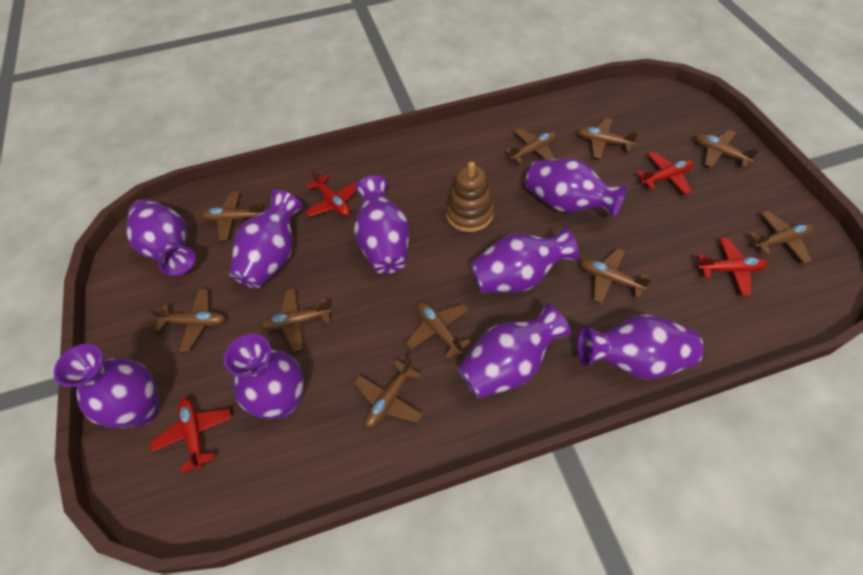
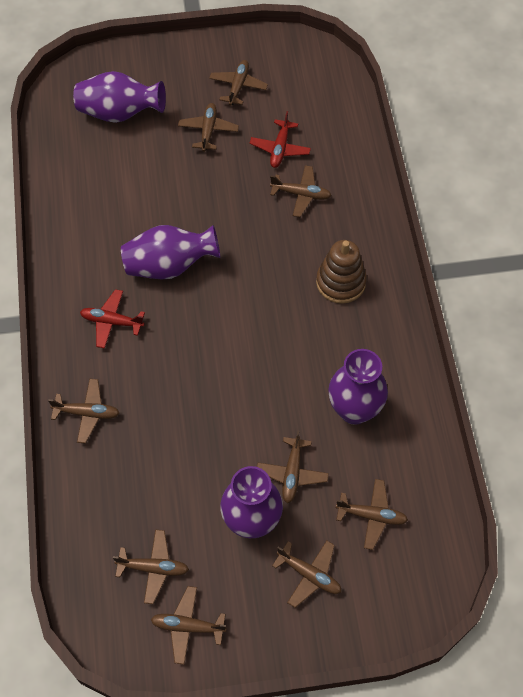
brown plane: 10 -> 9
purple vase: 9 -> 4
red plane: 4 -> 2

